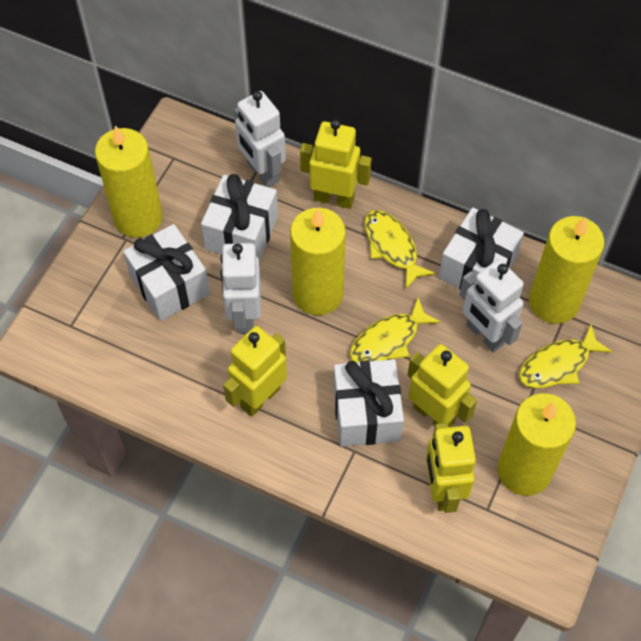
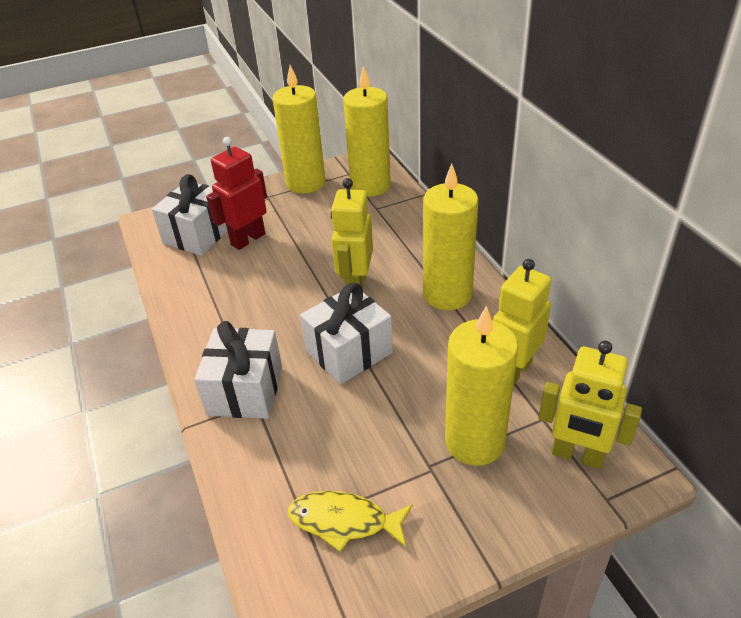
red robot: 0 -> 1
white gift: 4 -> 3
white robot: 3 -> 0
yellow fish: 3 -> 1
yellow robot: 4 -> 3

